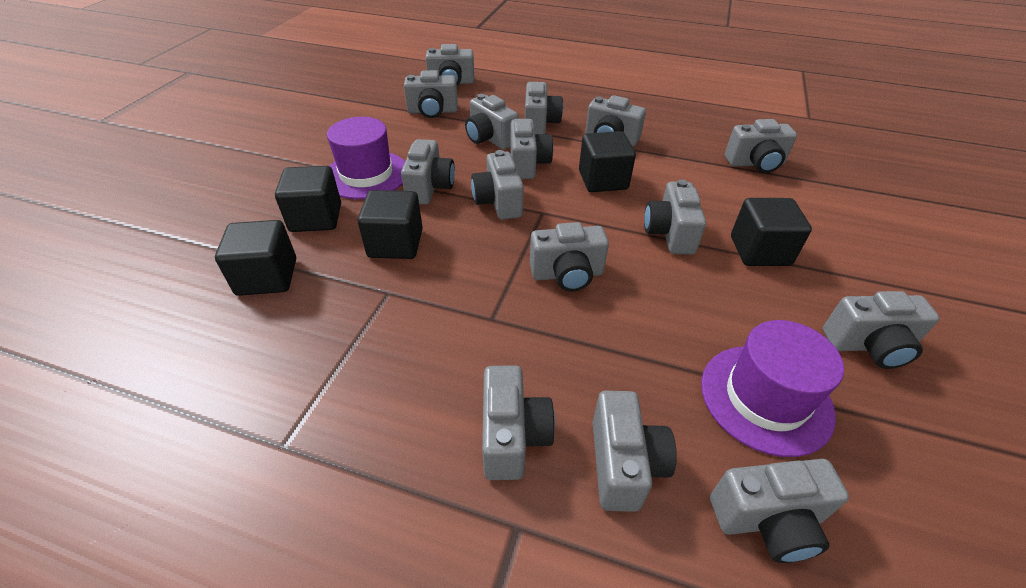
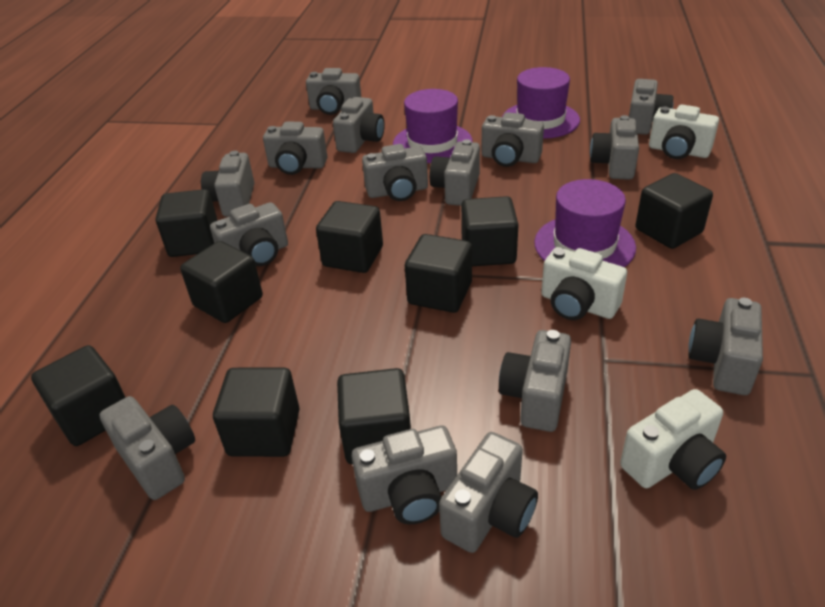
black cube: 5 -> 9
purple hat: 2 -> 3
white camera: 0 -> 3

